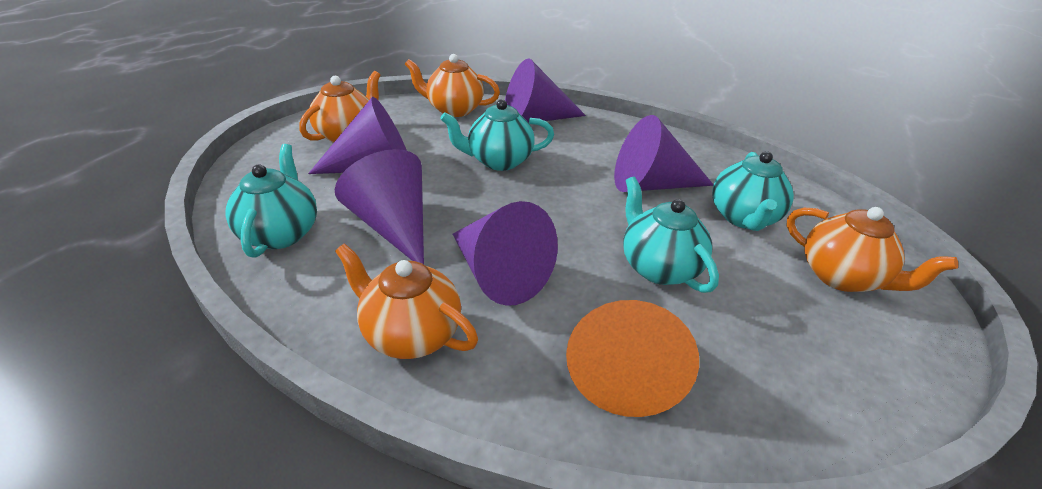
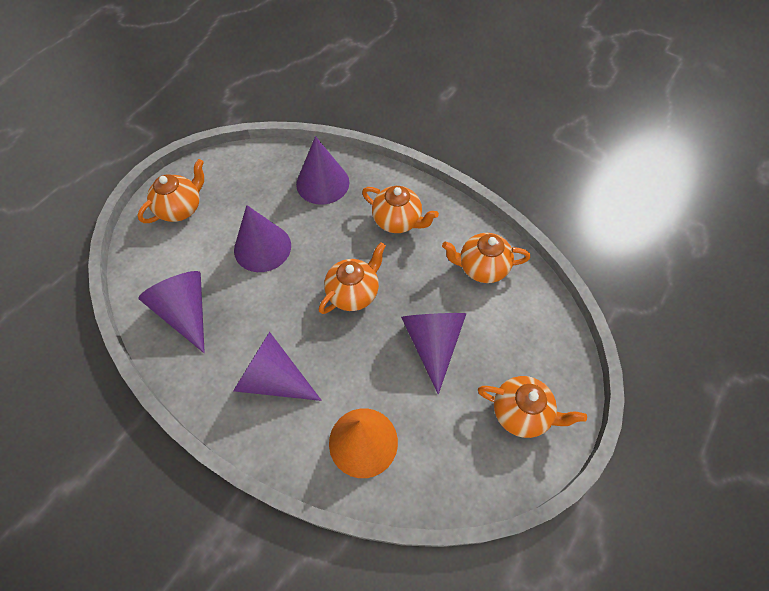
orange teapot: 4 -> 5
turquoise teapot: 4 -> 0

